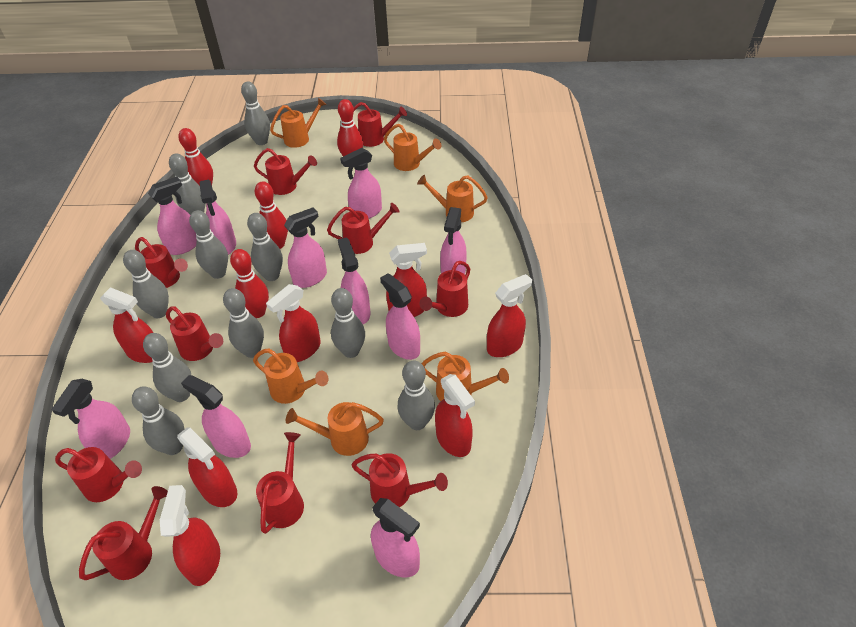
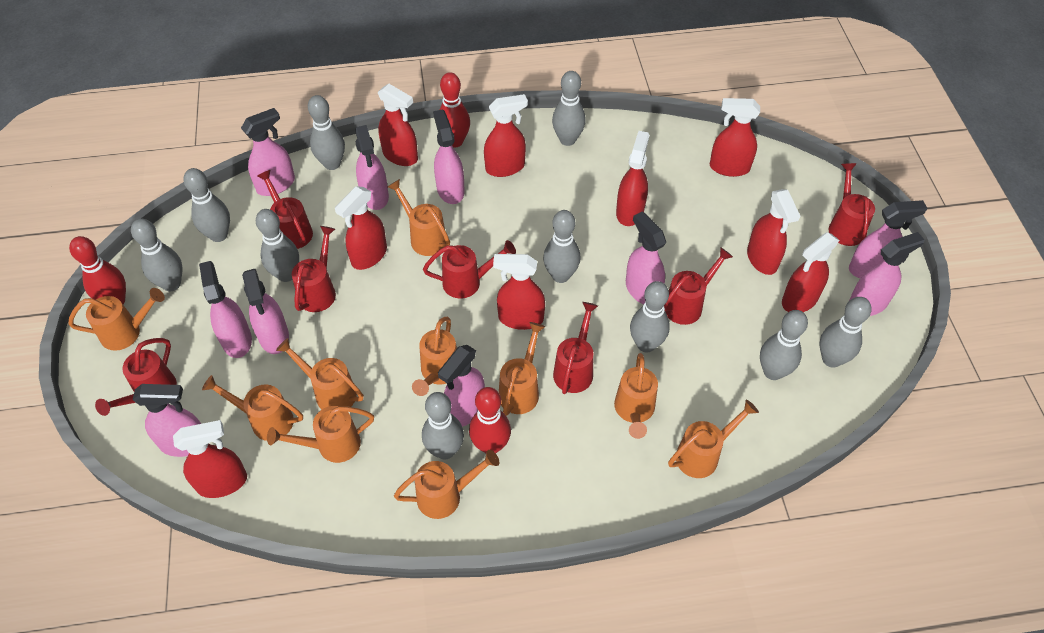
orange watering can: 6 -> 10
red bowling pin: 4 -> 3
red spray bottle: 7 -> 9
red watering can: 10 -> 7

